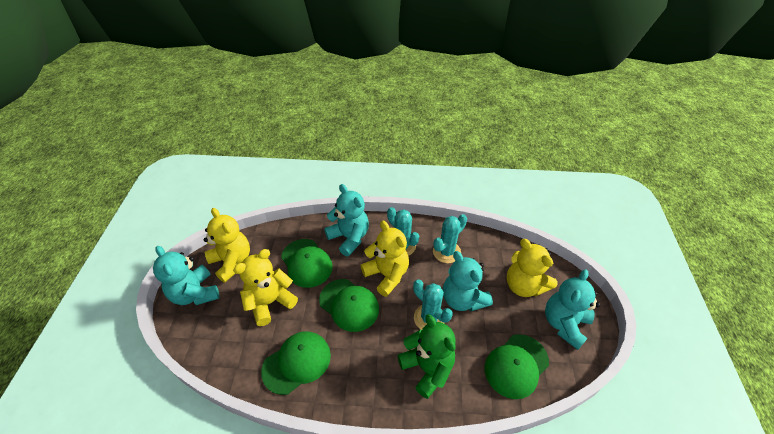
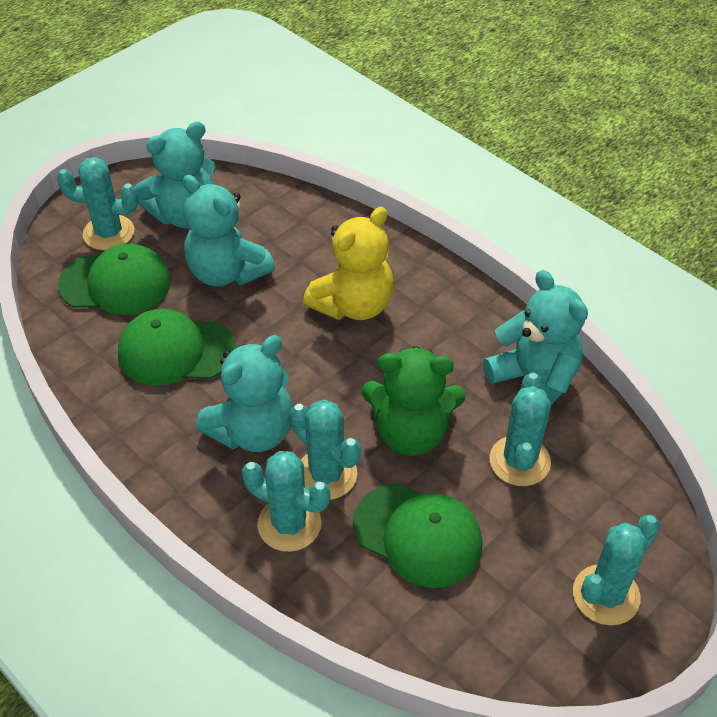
green cap: 4 -> 3
turquoise cactus: 3 -> 5
yellow teddy bear: 4 -> 1

